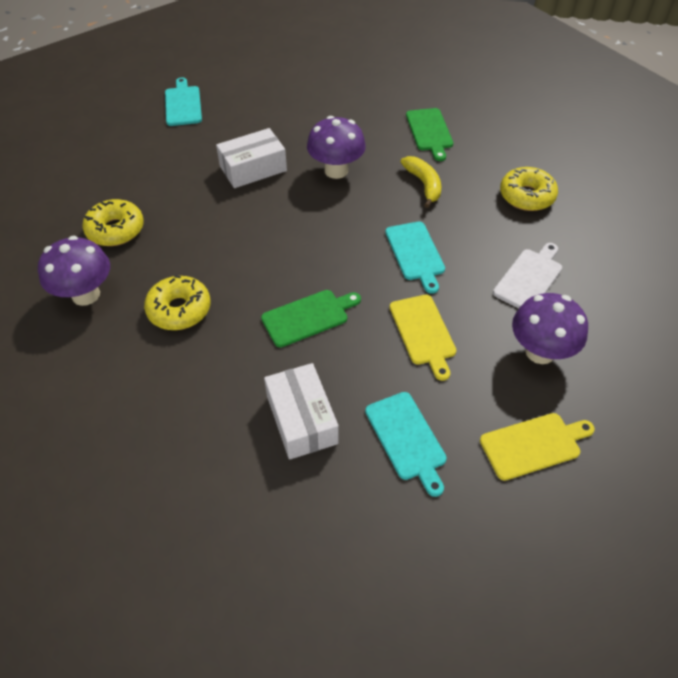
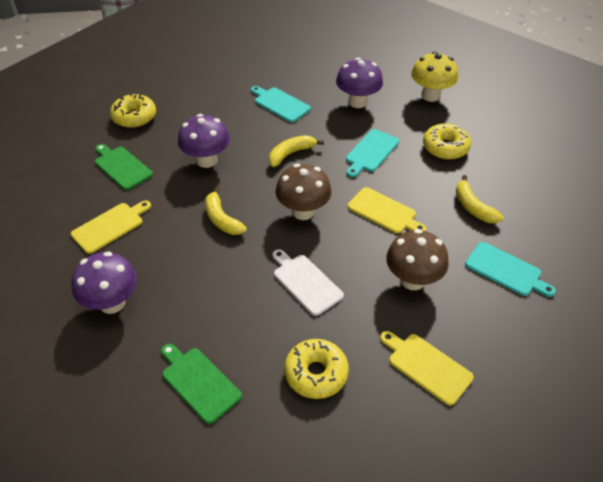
brown mushroom: 0 -> 2
white box: 2 -> 0
yellow banana: 1 -> 3
yellow cutting board: 2 -> 3
yellow mushroom: 0 -> 1

